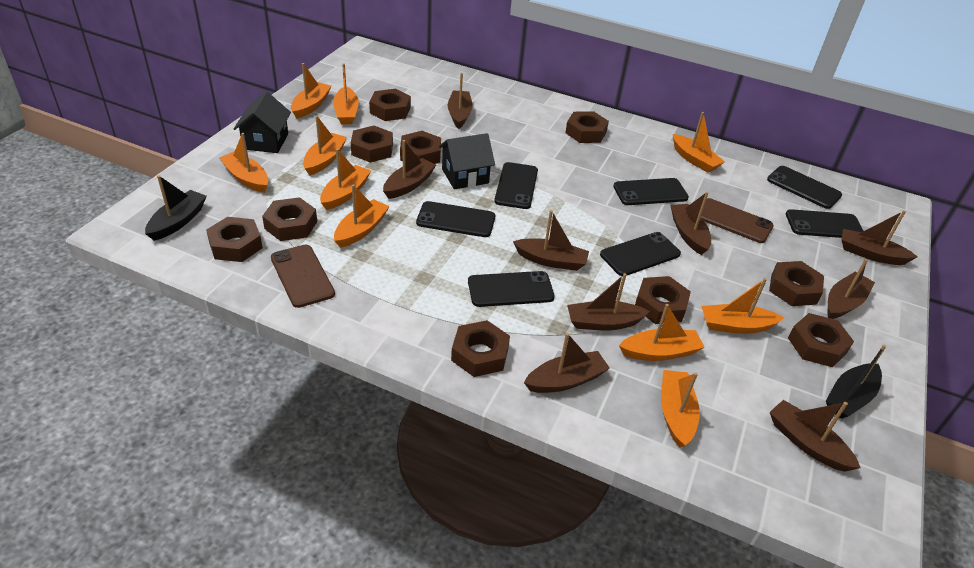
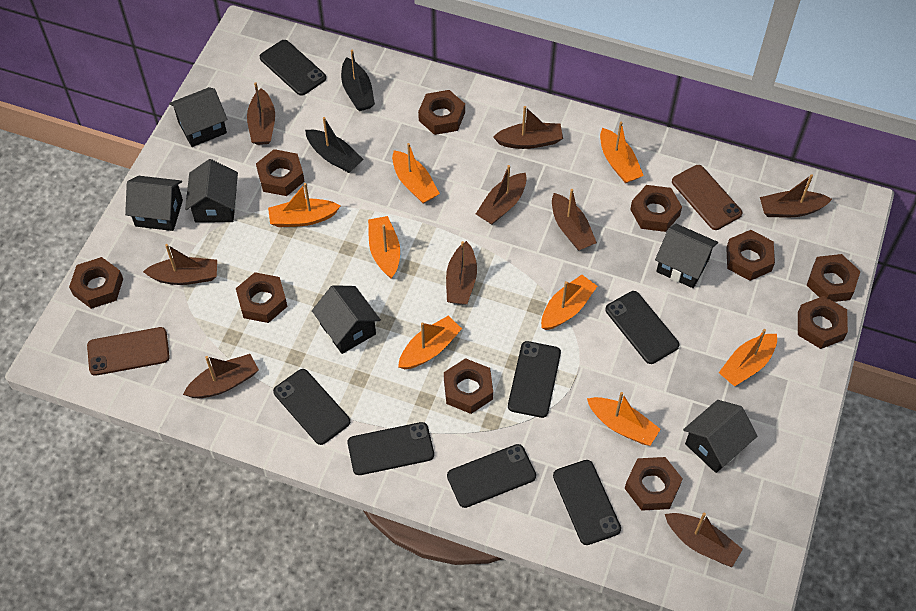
black house: 2 -> 6
orange boat: 10 -> 8

